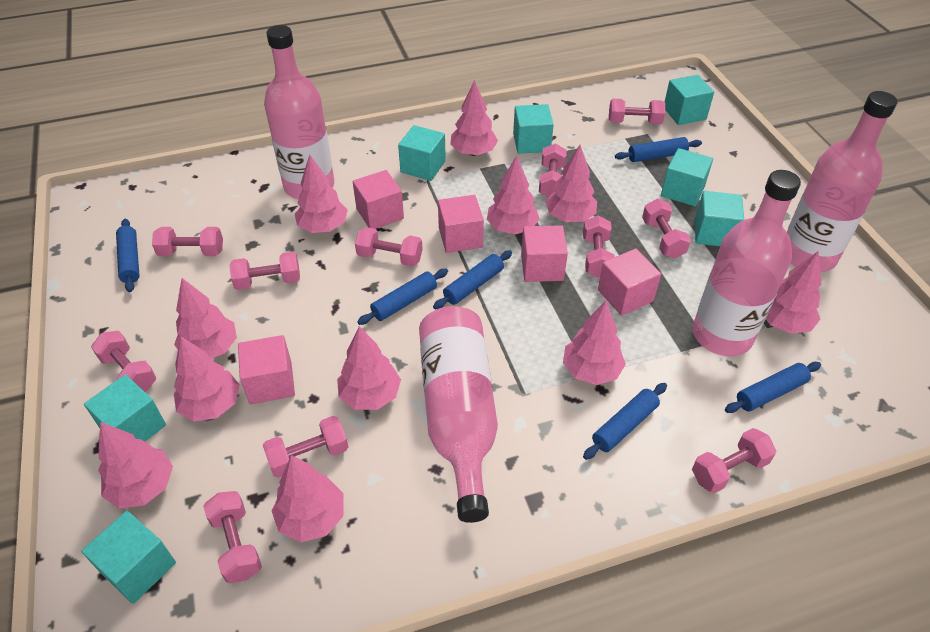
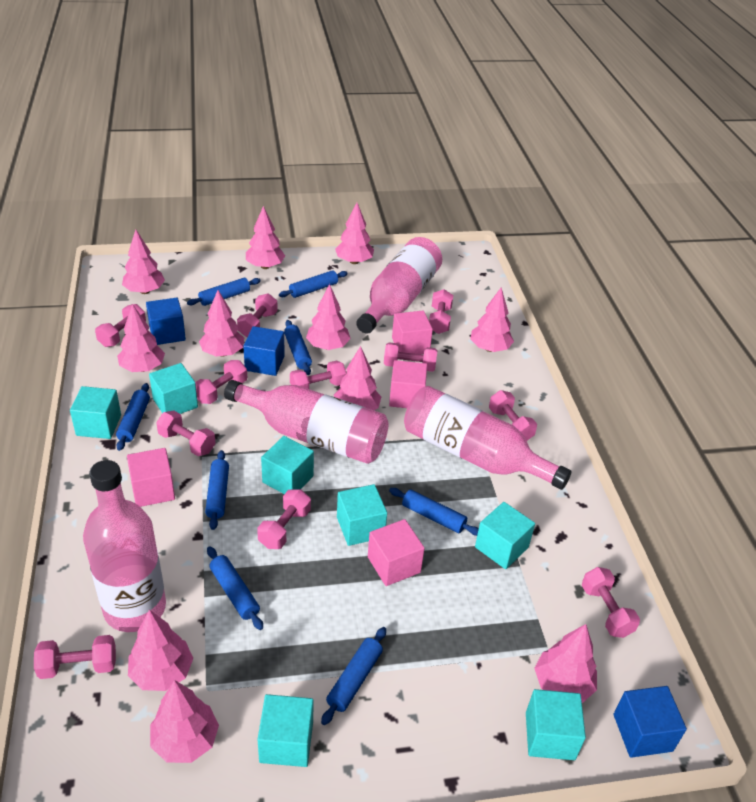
blue cube: 0 -> 3
blue rolling pin: 6 -> 8
pink cube: 5 -> 4

